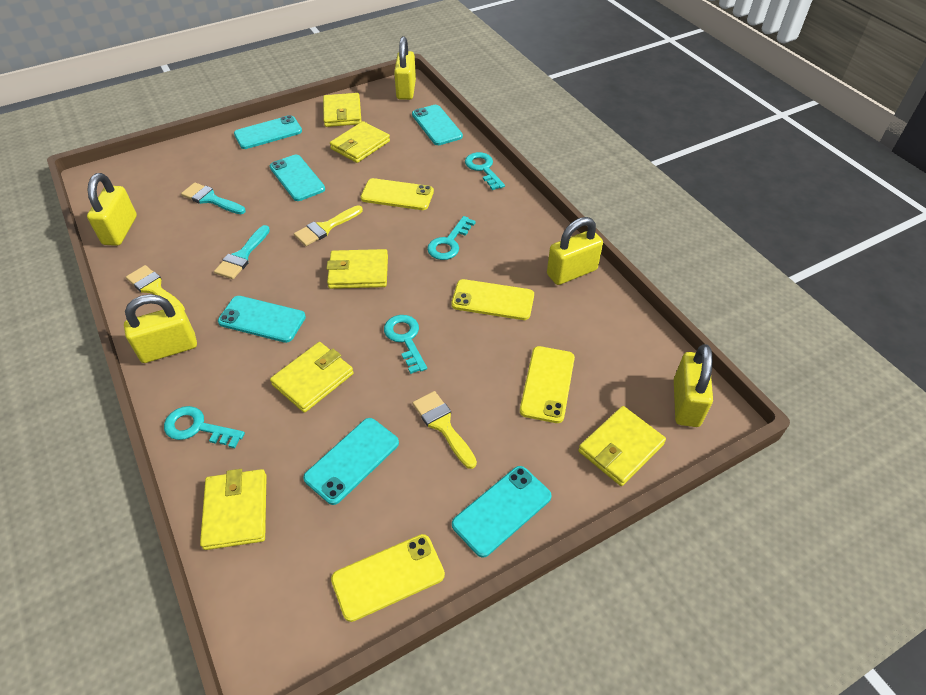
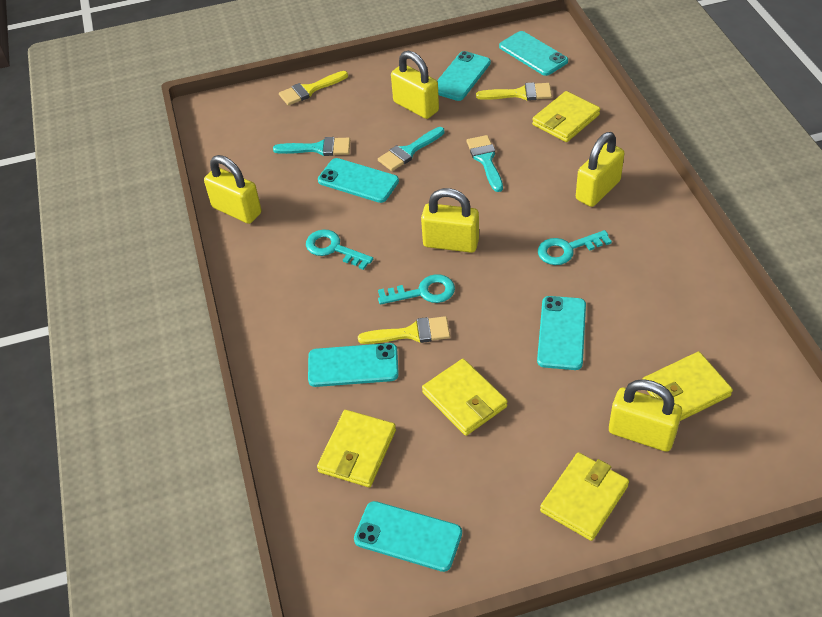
turquoise brush: 2 -> 3
turquoise key: 4 -> 3
yellow phone: 4 -> 0
yellow wallet: 6 -> 5

